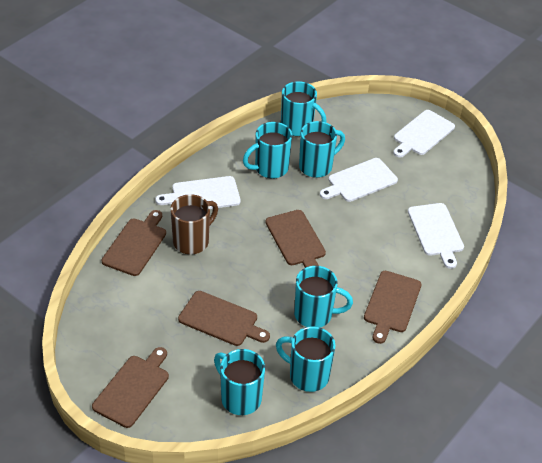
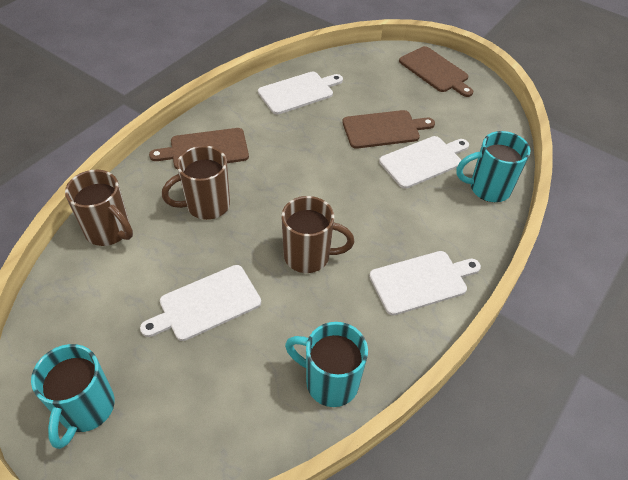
brown cutting board: 5 -> 3
brown mug: 1 -> 3
turquoise mug: 6 -> 3

